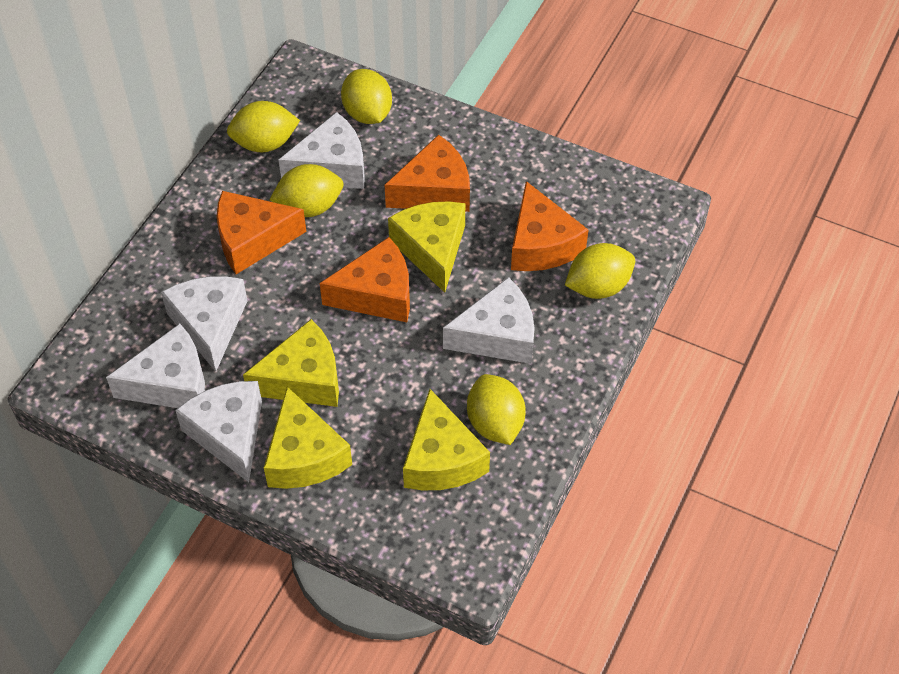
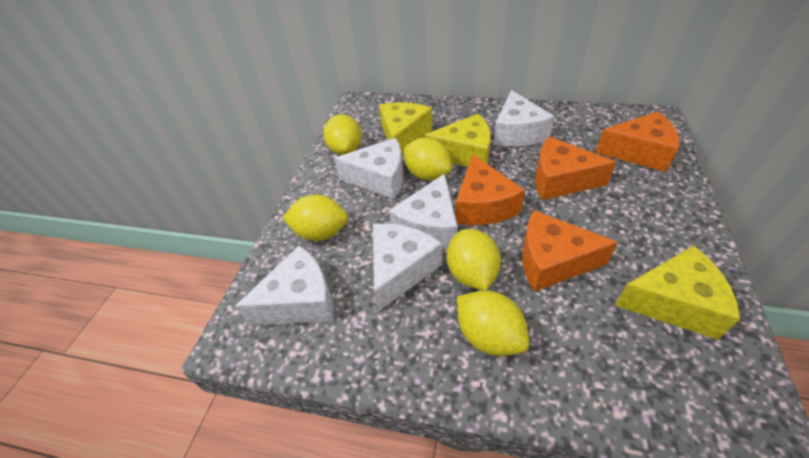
yellow cheese: 4 -> 3

